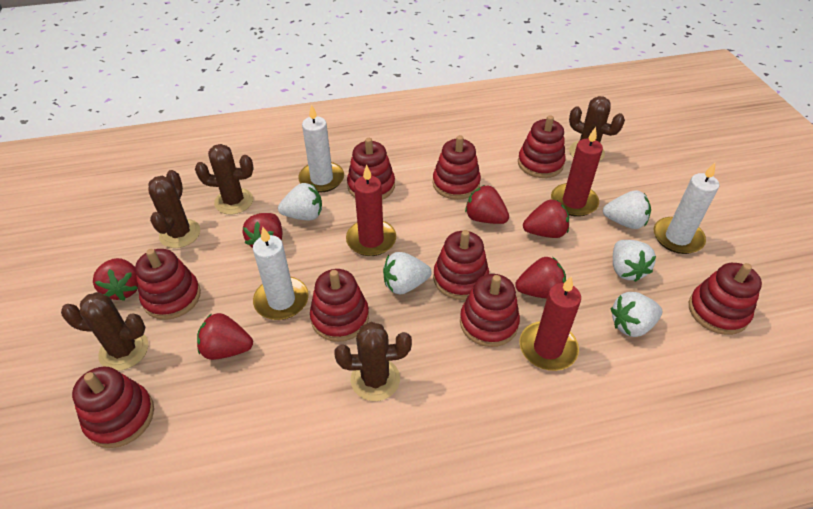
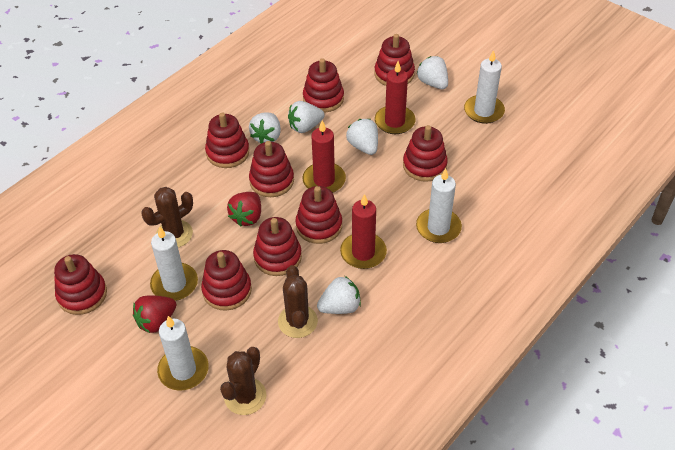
brown cactus: 5 -> 3
red strawberry: 6 -> 2
white candle: 3 -> 4

